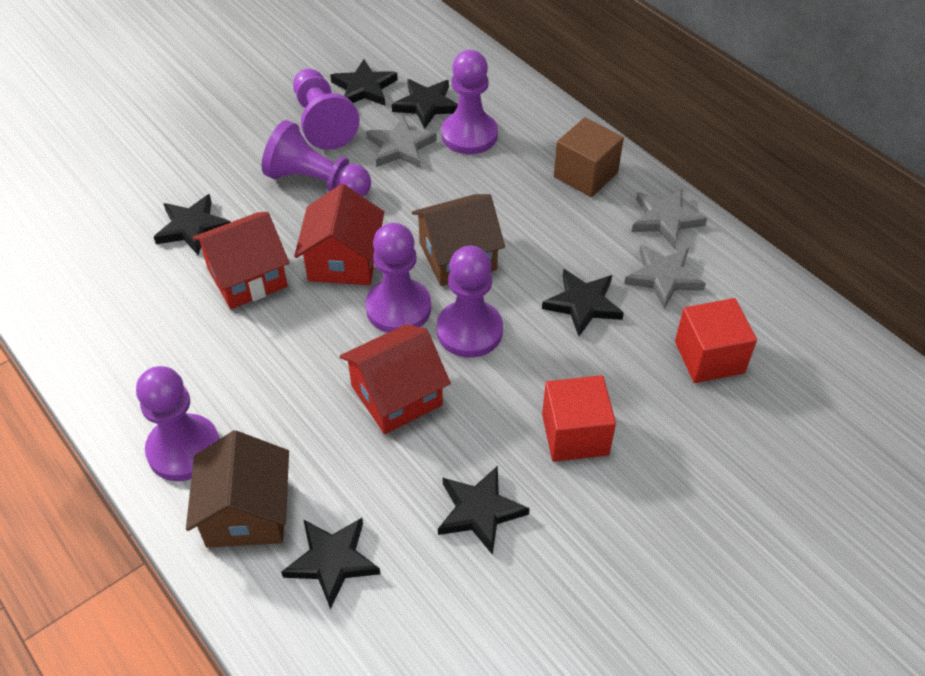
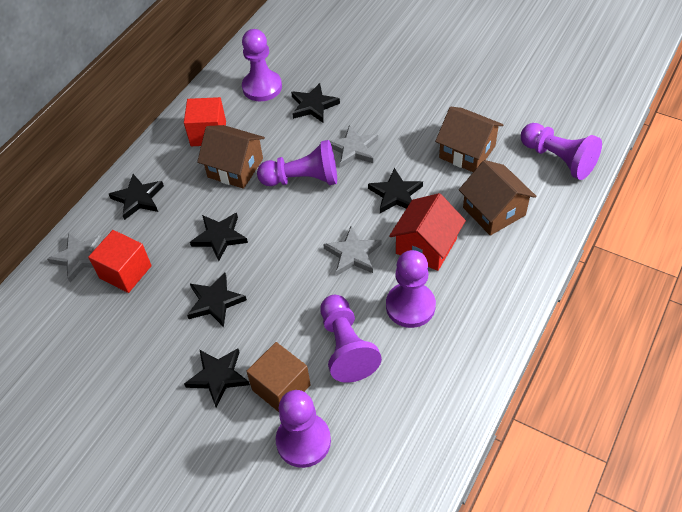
brown house: 2 -> 3
red house: 3 -> 1

